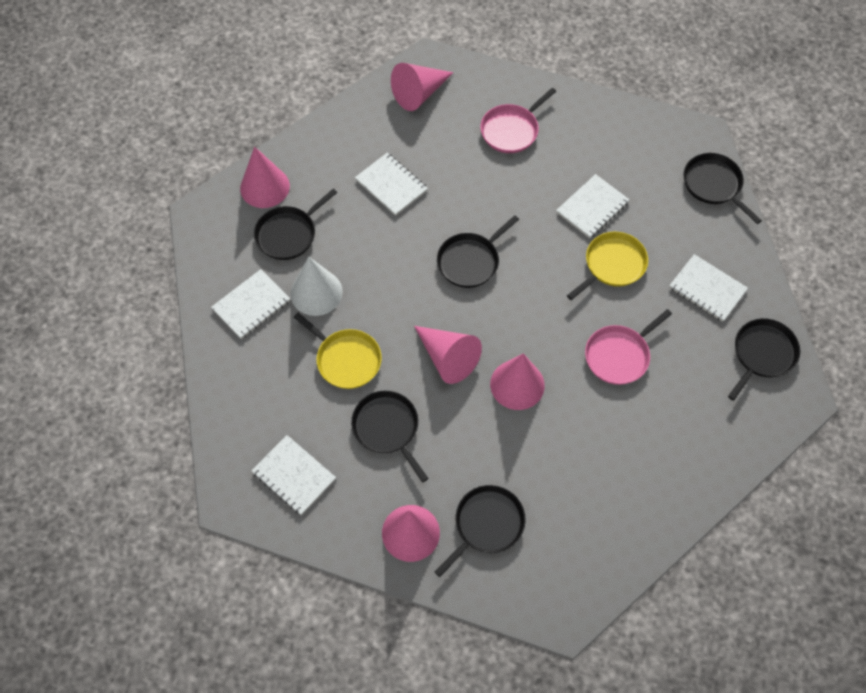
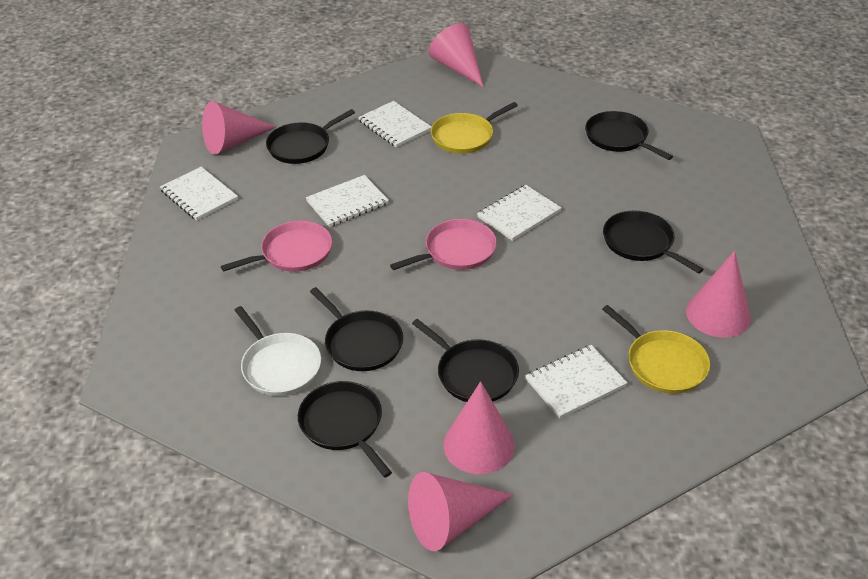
white cone: 1 -> 0
white pan: 0 -> 1

